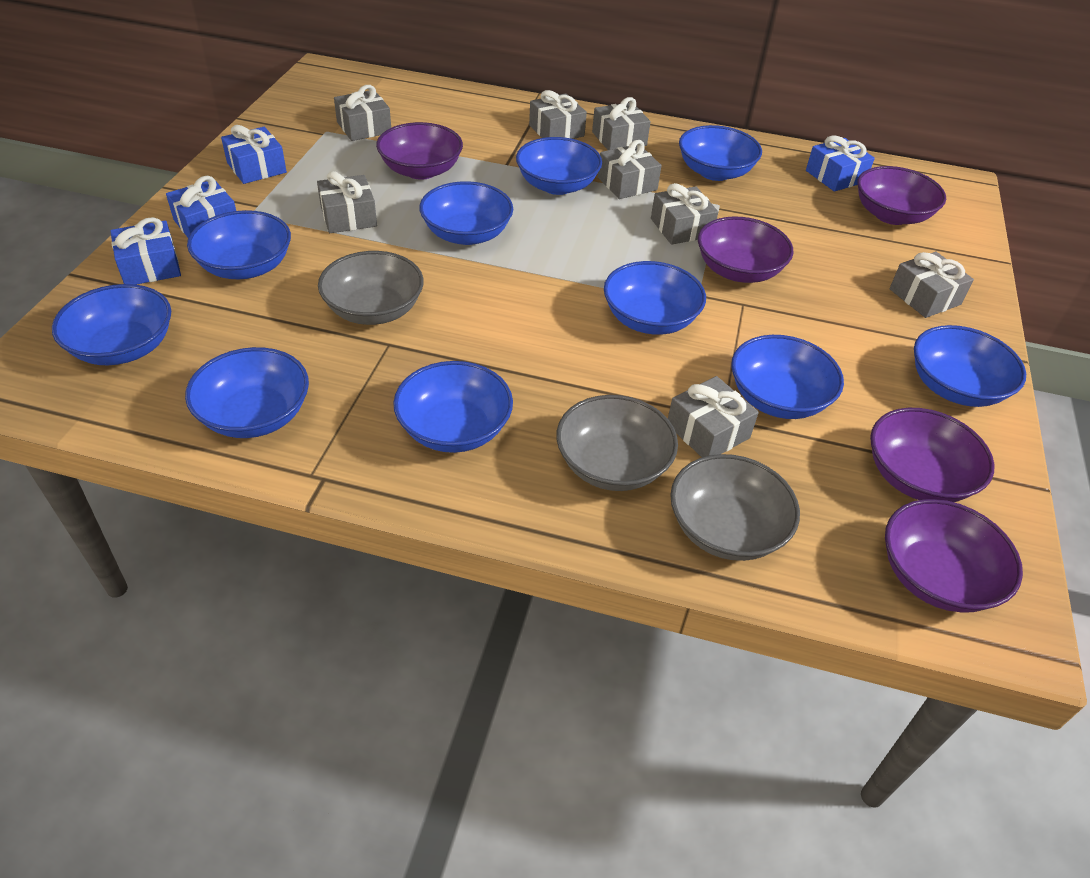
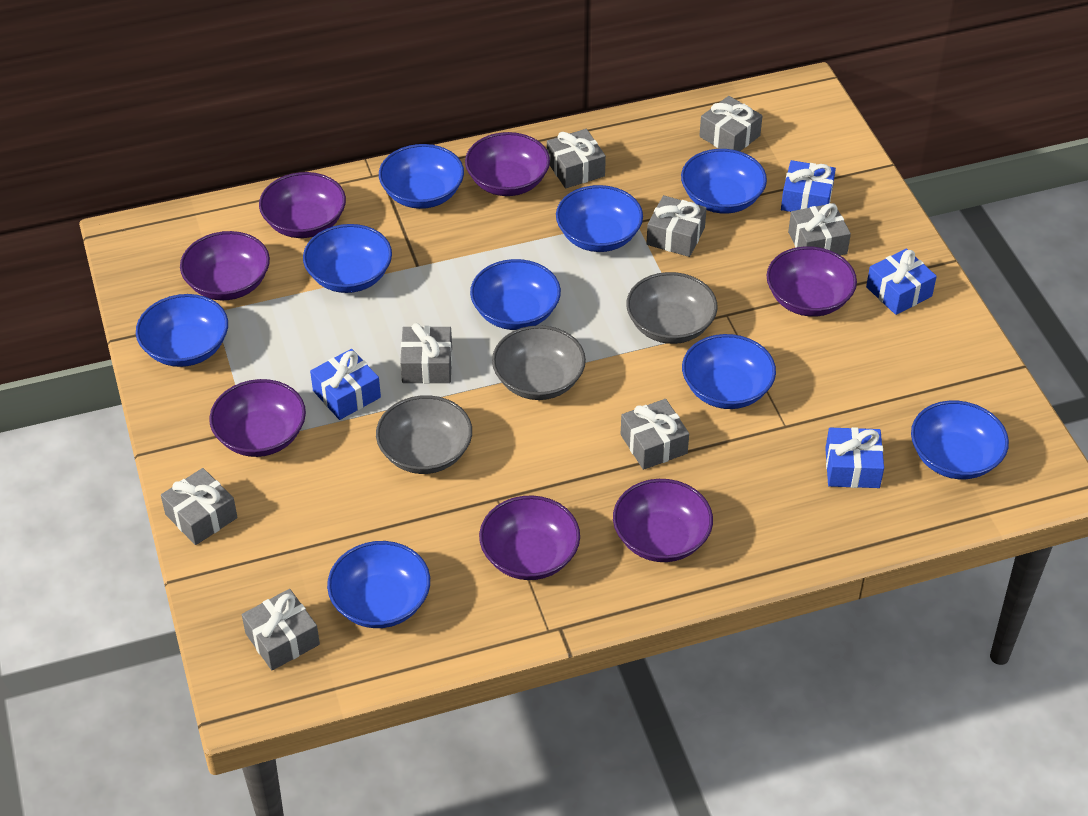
blue bowl: 10 -> 9
purple bowl: 5 -> 7

